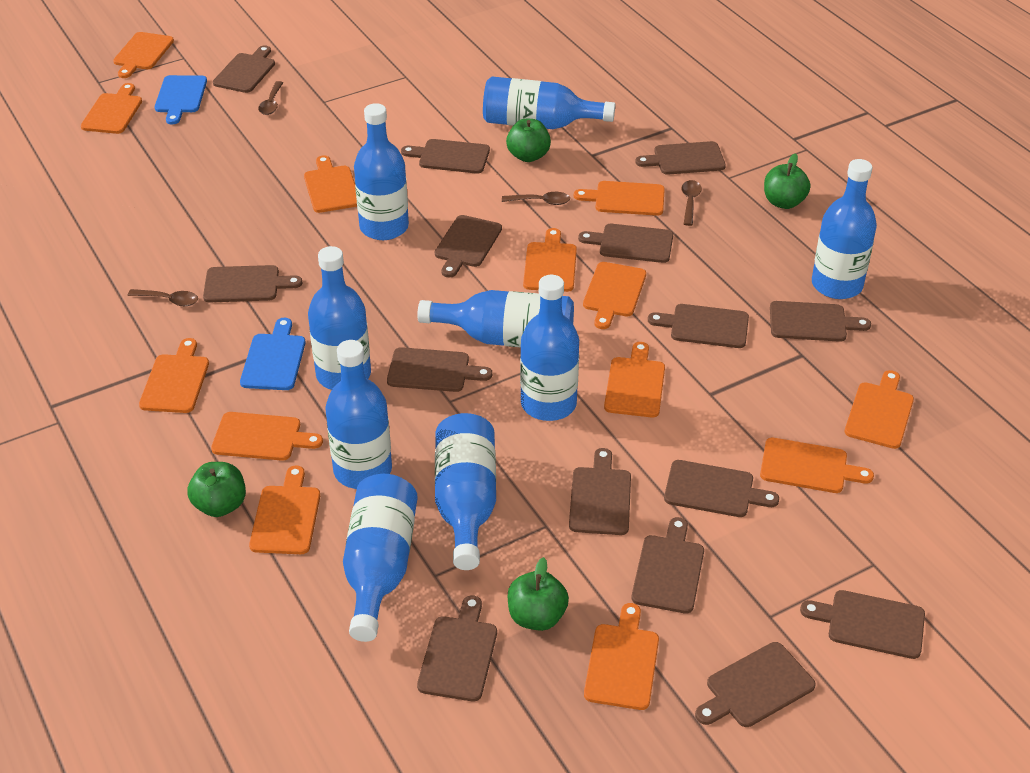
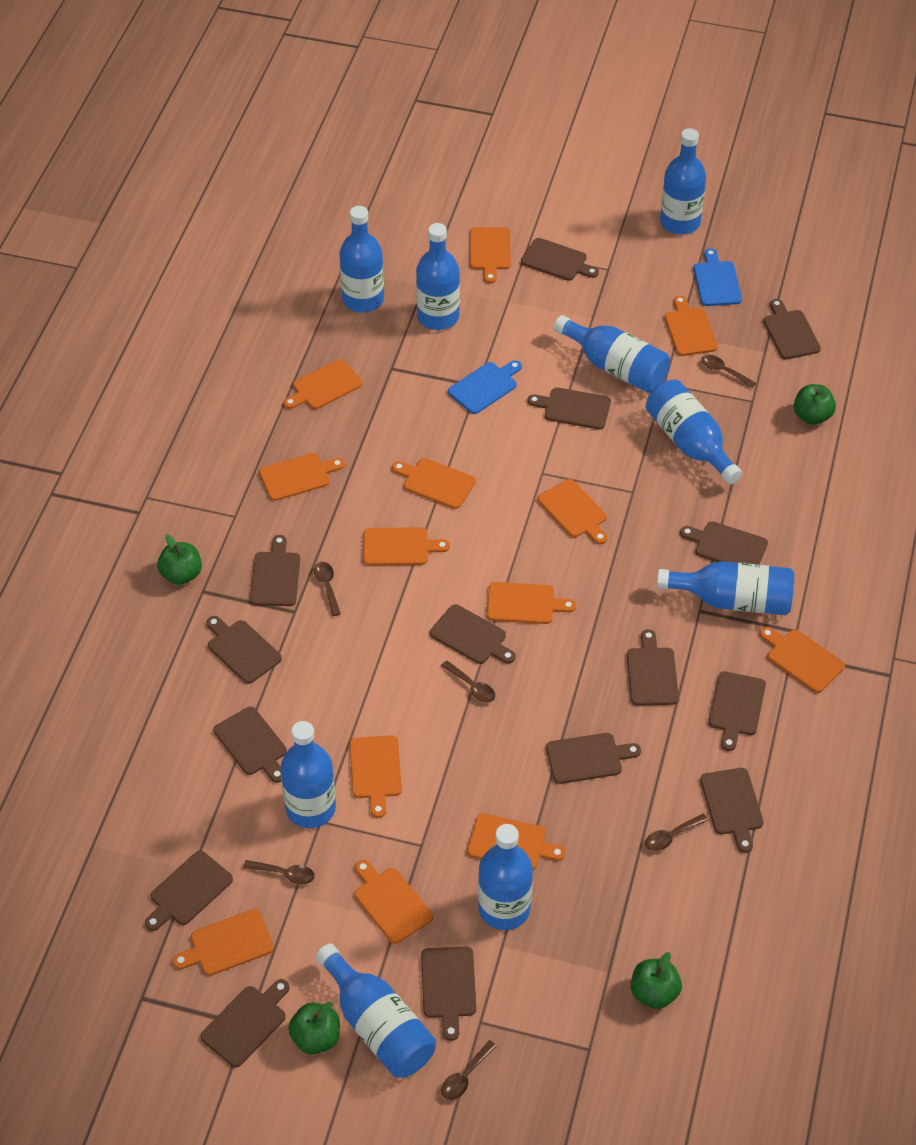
brown spoon: 4 -> 6

